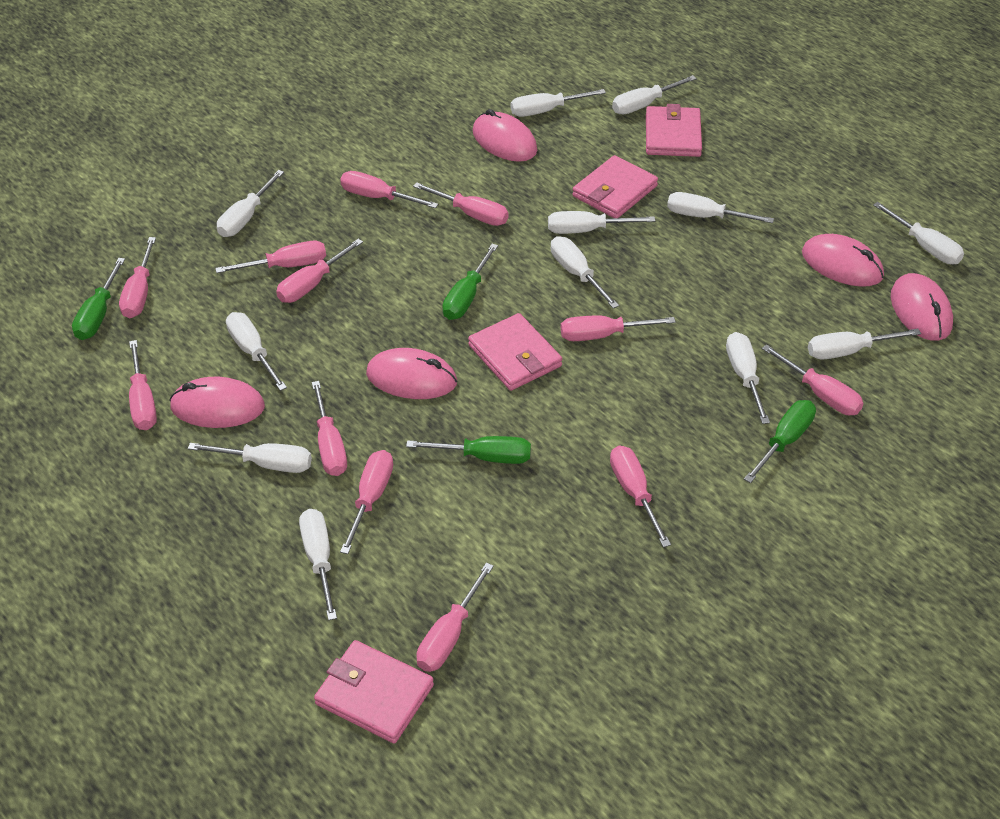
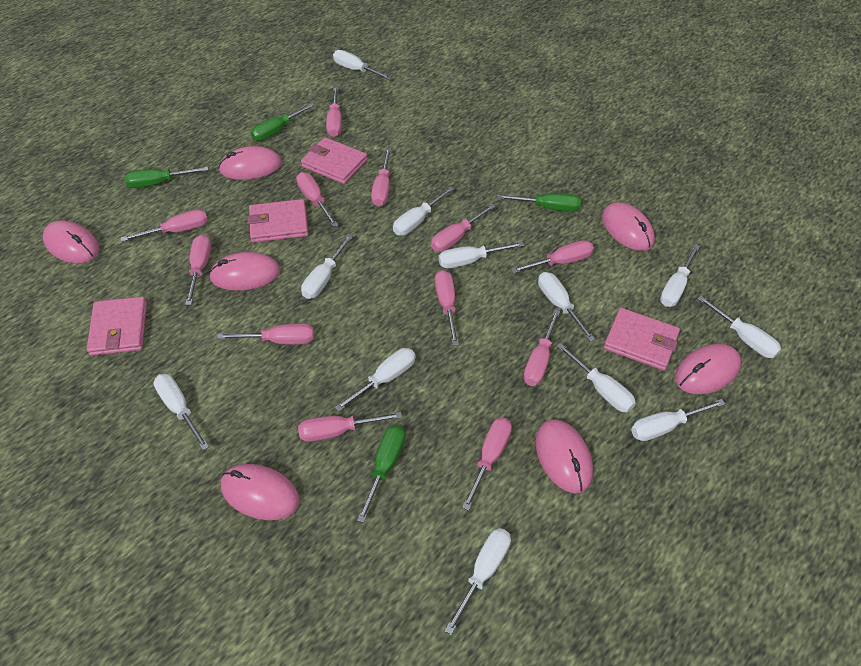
pink mouse: 5 -> 7

